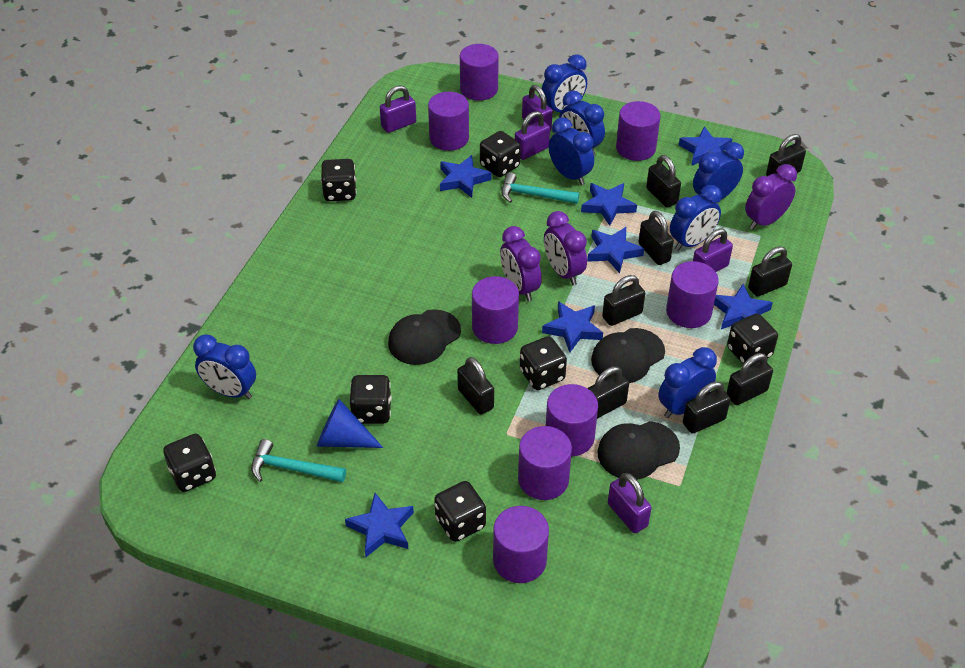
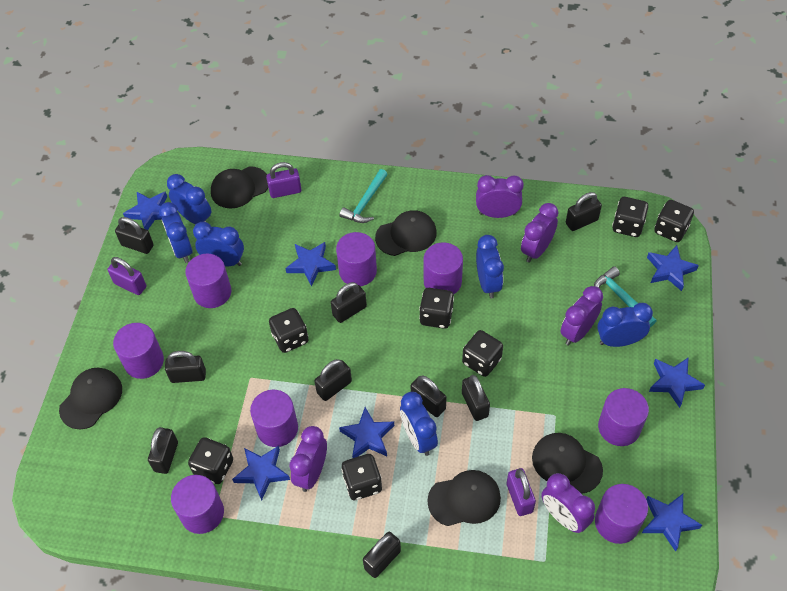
black cap: 3 -> 5
blue clock: 7 -> 6
blue cone: 1 -> 0
purple clock: 3 -> 5
purple padlock: 5 -> 3

